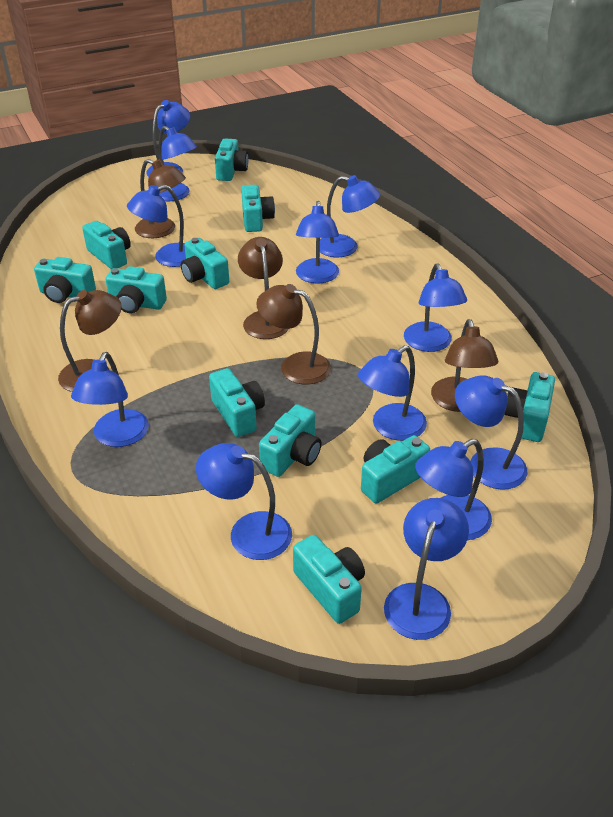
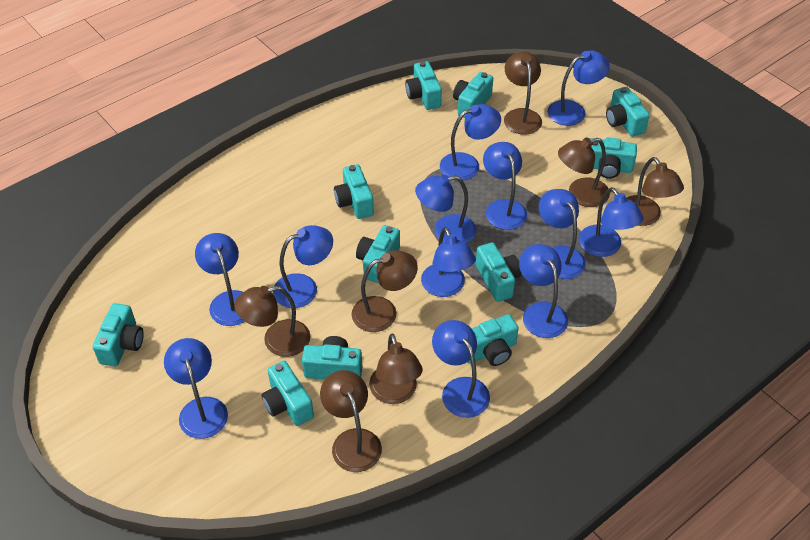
brown lamp: 5 -> 7

